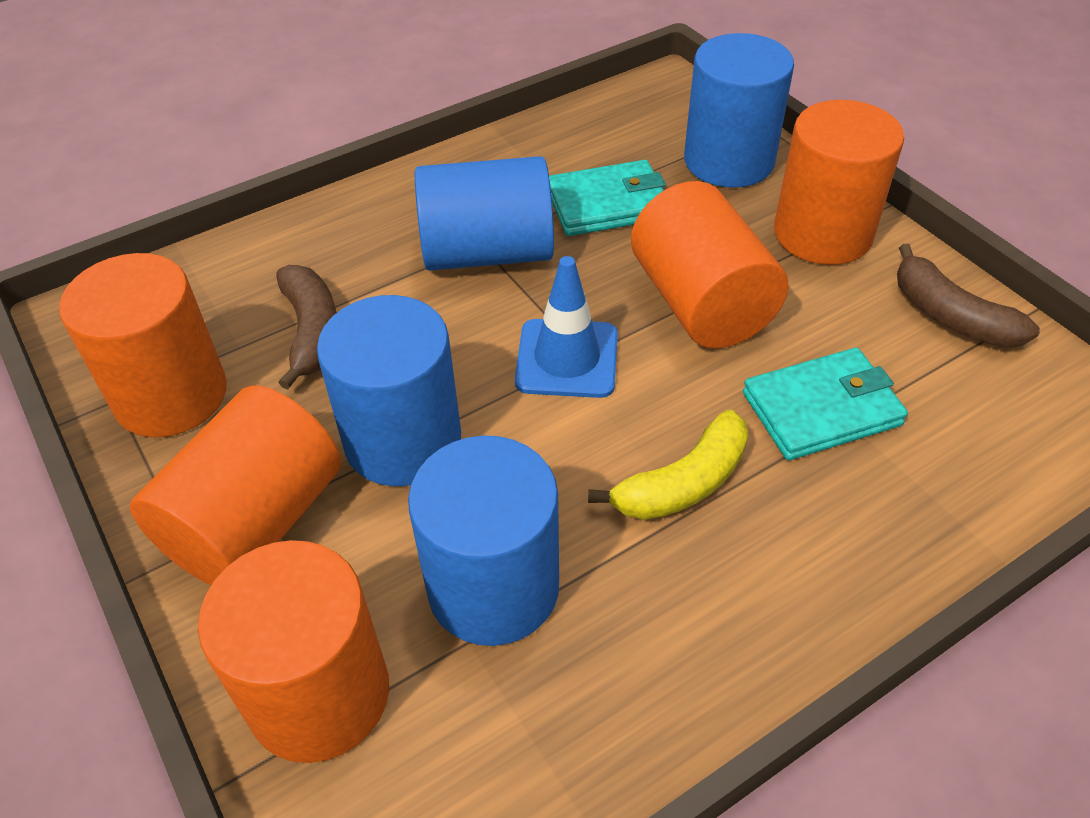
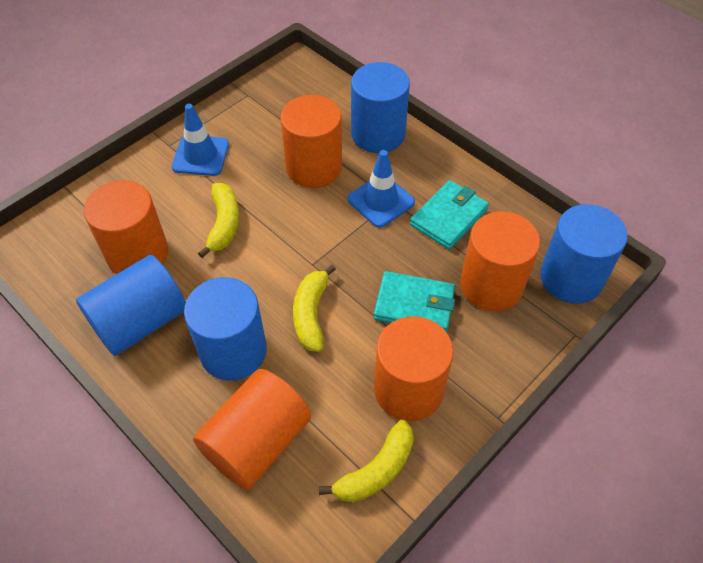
blue traffic cone: 1 -> 2
brown banana: 2 -> 0
yellow banana: 1 -> 3

